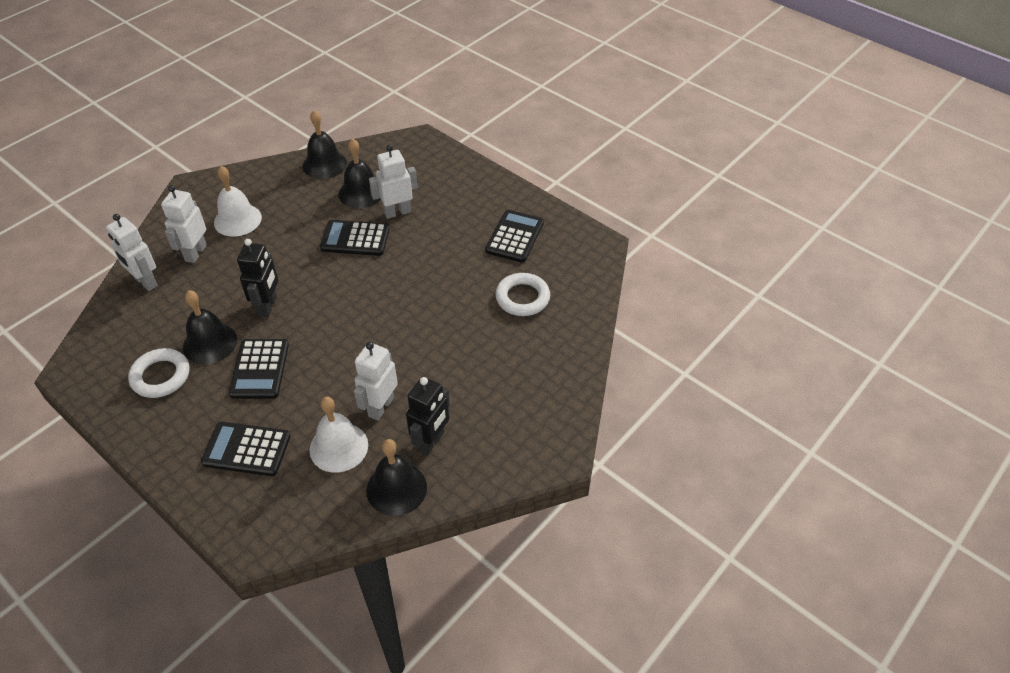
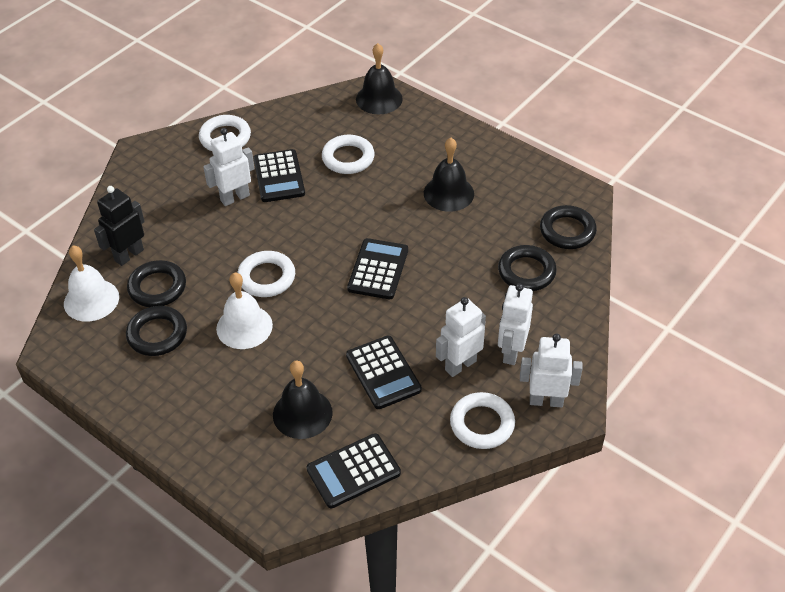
black bell: 4 -> 3
black ring: 0 -> 4
black robot: 2 -> 1
white ring: 2 -> 4

